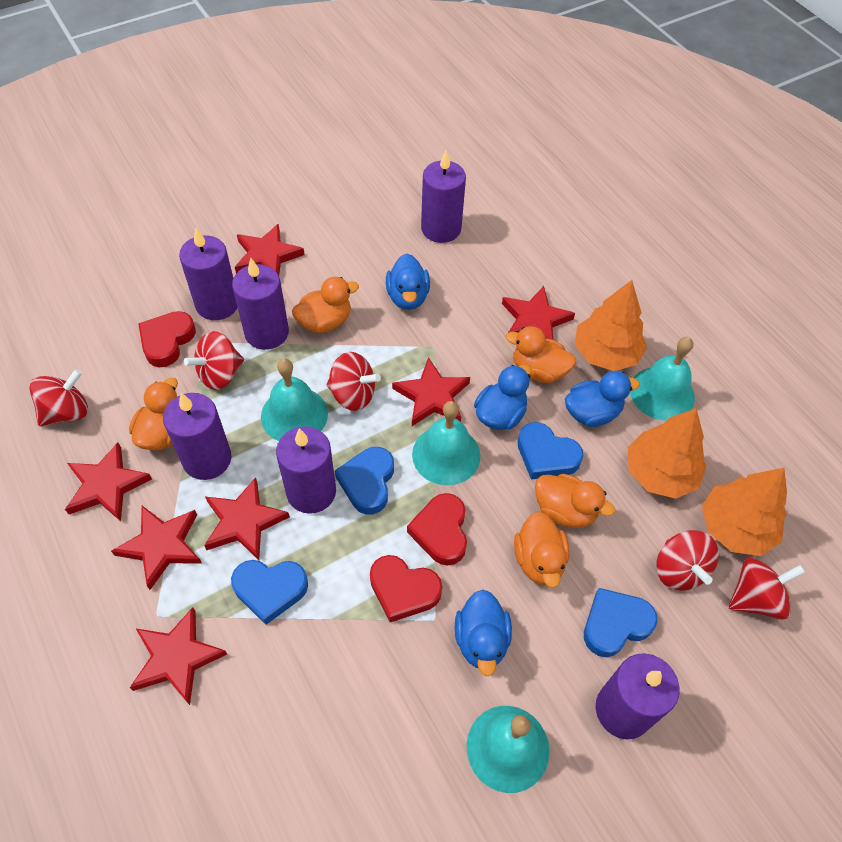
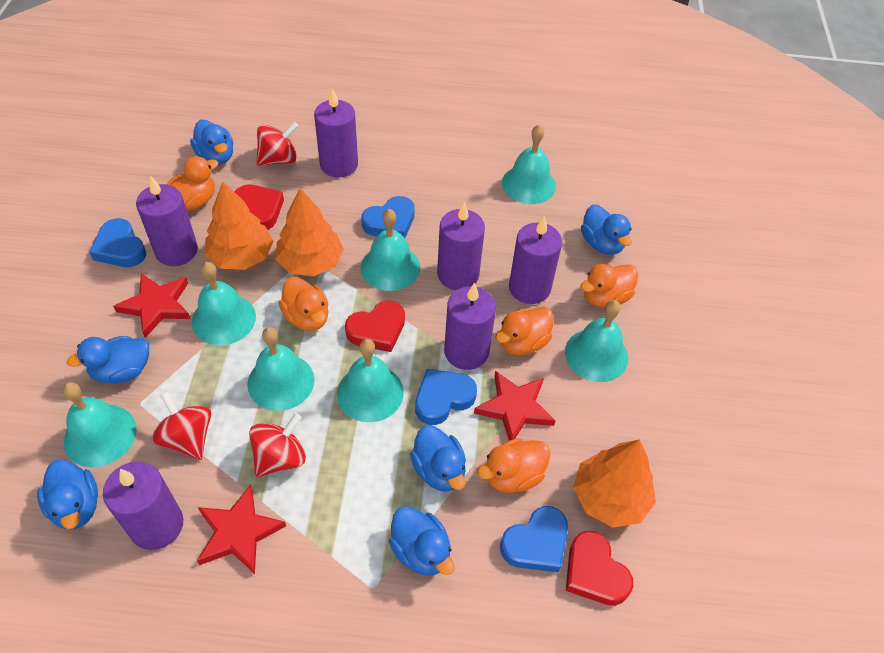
blue duck: 4 -> 6
red spinning top: 5 -> 3
red star: 7 -> 3
turquoise bell: 4 -> 7

